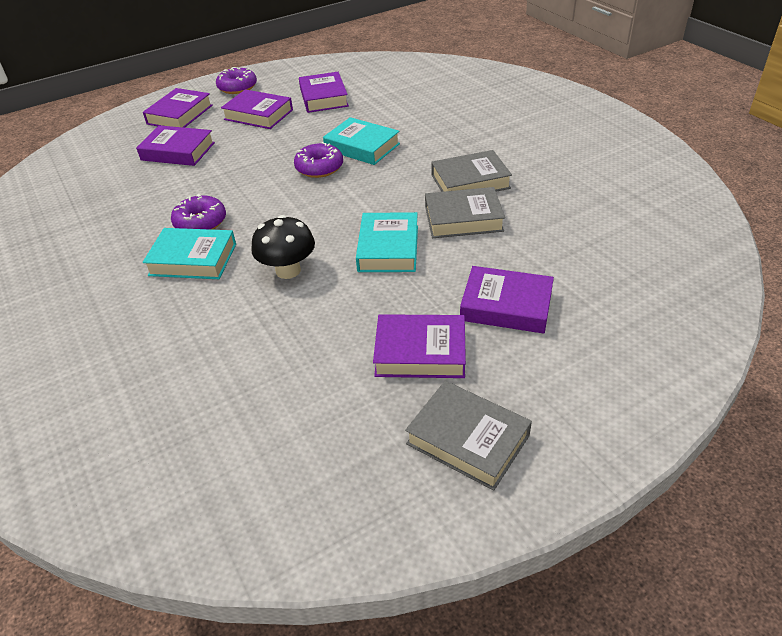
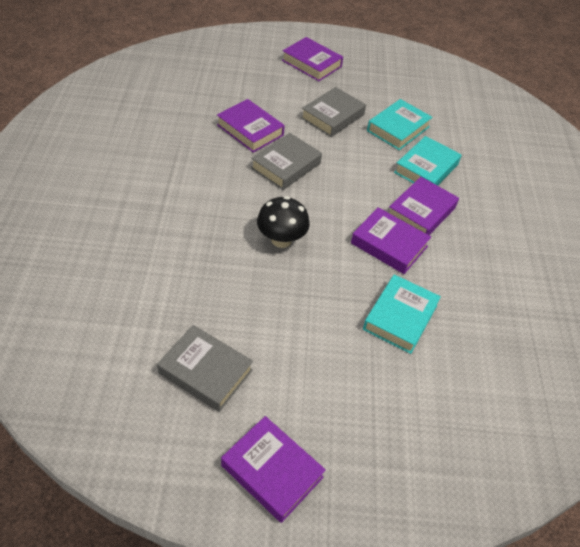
purple book: 6 -> 5
purple donut: 3 -> 0

